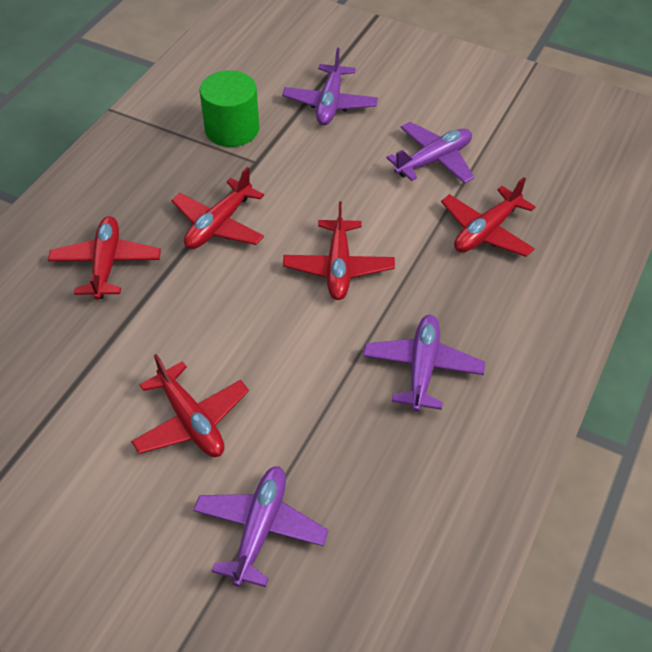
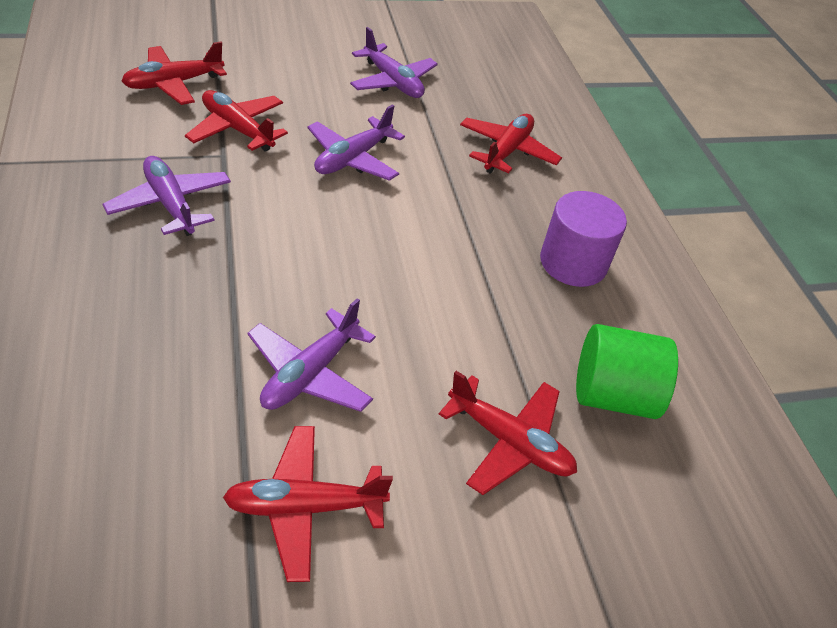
purple cylinder: 0 -> 1

